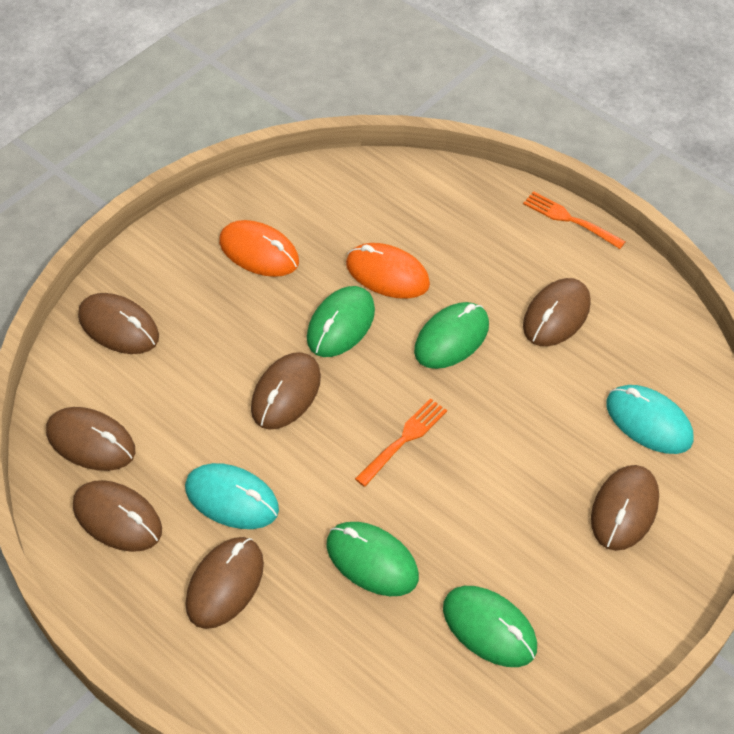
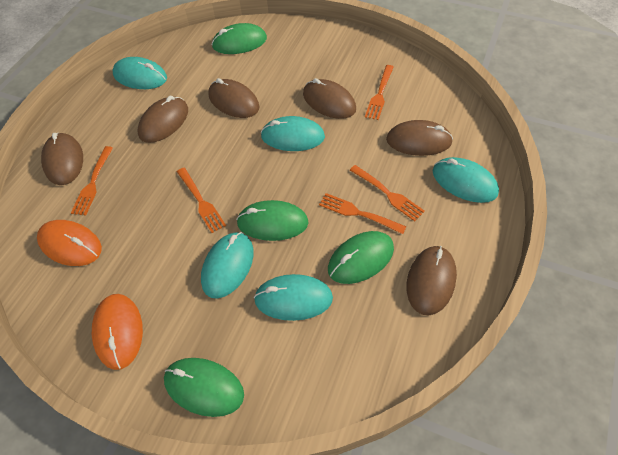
brown mouse: 7 -> 6
orange fork: 2 -> 5
turquoise mouse: 2 -> 5

